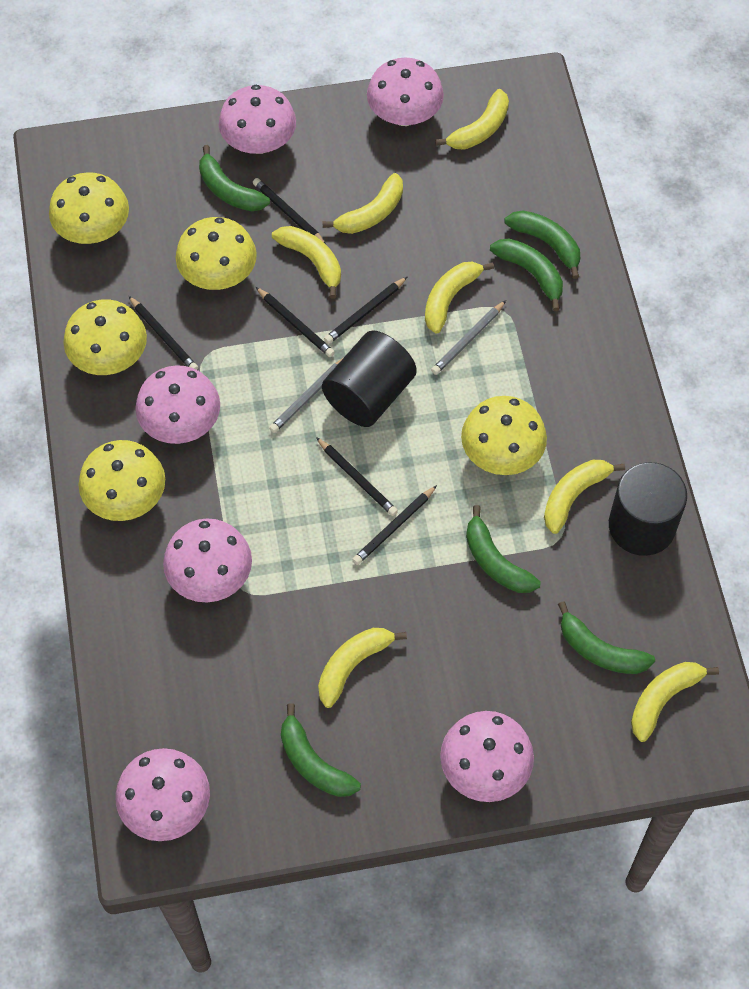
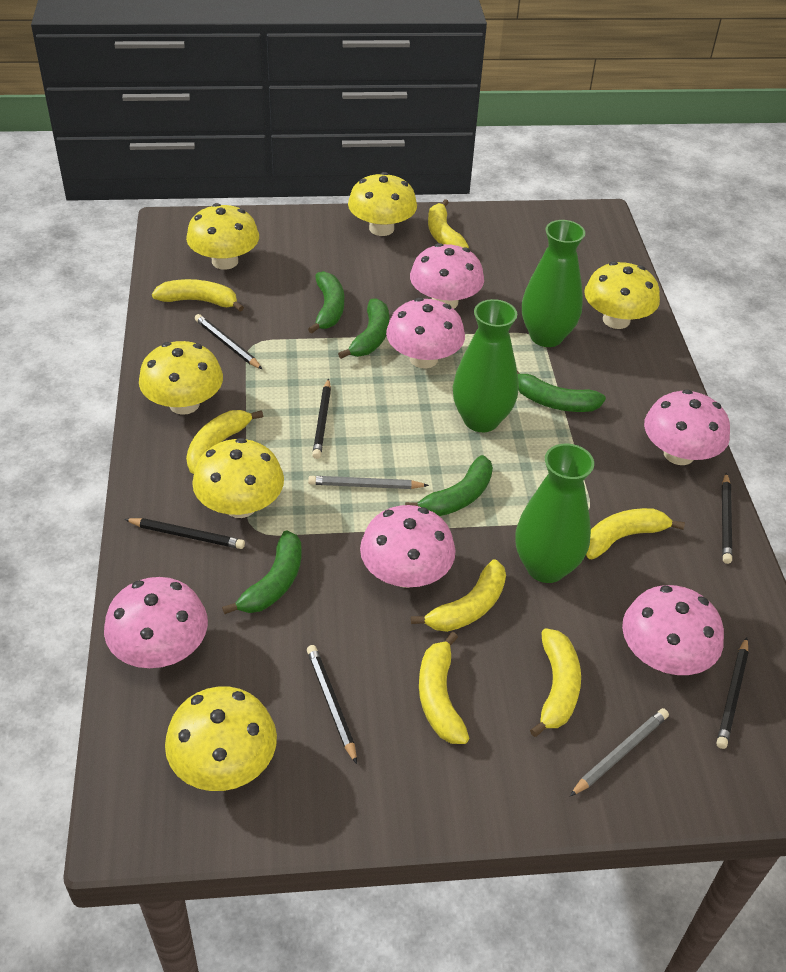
black cylinder: 2 -> 0
green banana: 6 -> 5
green vase: 0 -> 3
yellow mushroom: 5 -> 6

